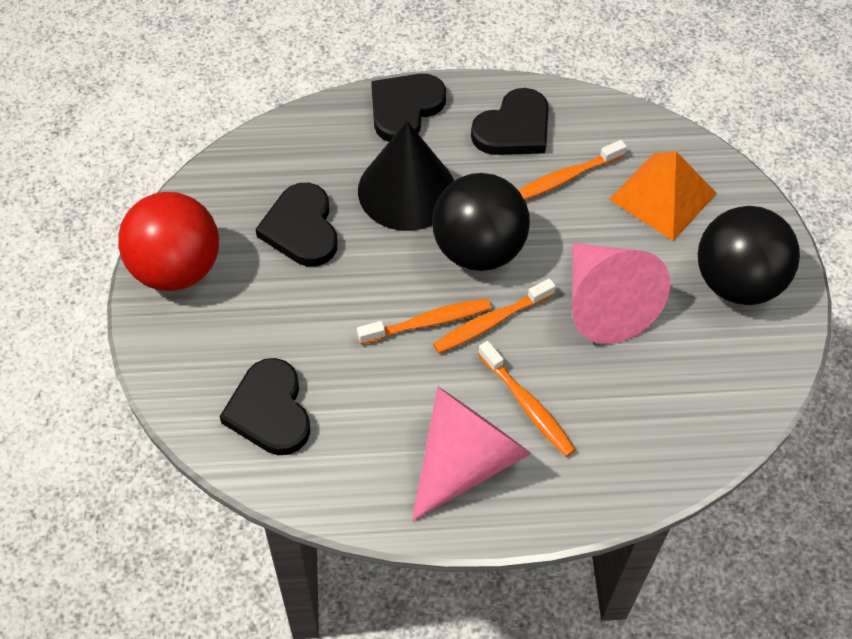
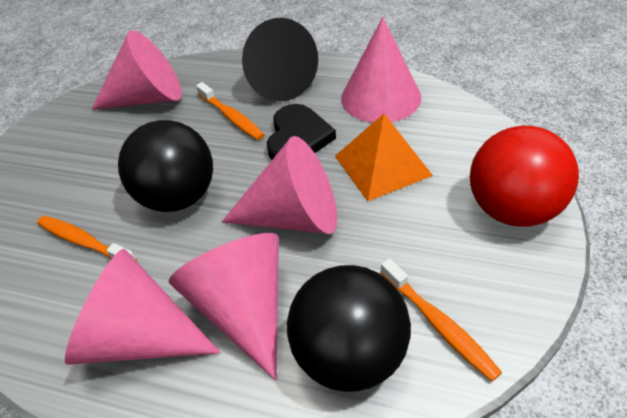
black heart: 4 -> 1
orange toothbrush: 4 -> 3
pink cone: 2 -> 5

